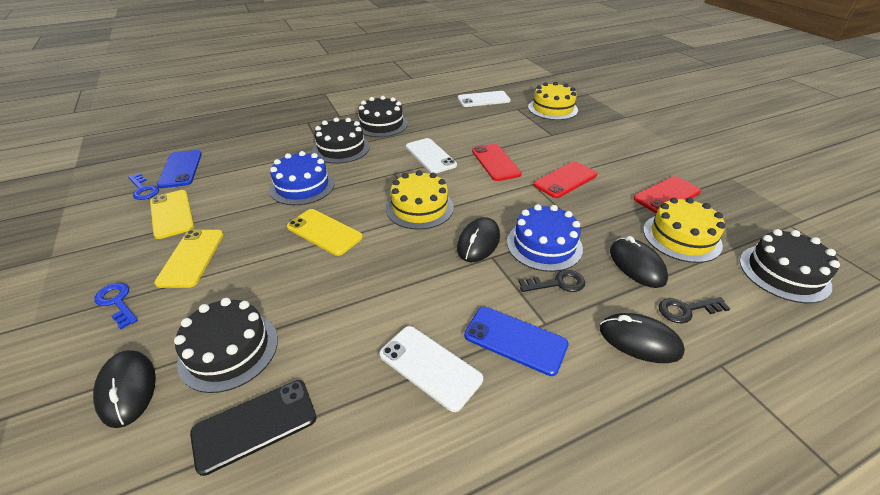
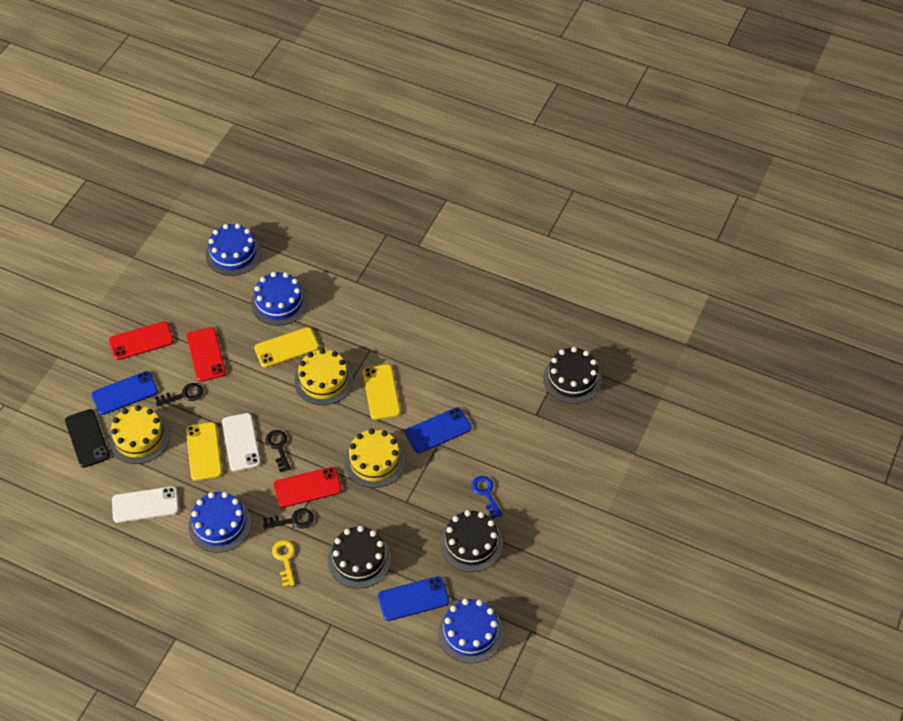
black cake: 4 -> 3
black key: 2 -> 3
black mouse: 4 -> 0
blue cake: 2 -> 4
blue key: 2 -> 1
blue phone: 2 -> 3
white phone: 3 -> 2
yellow key: 0 -> 1

